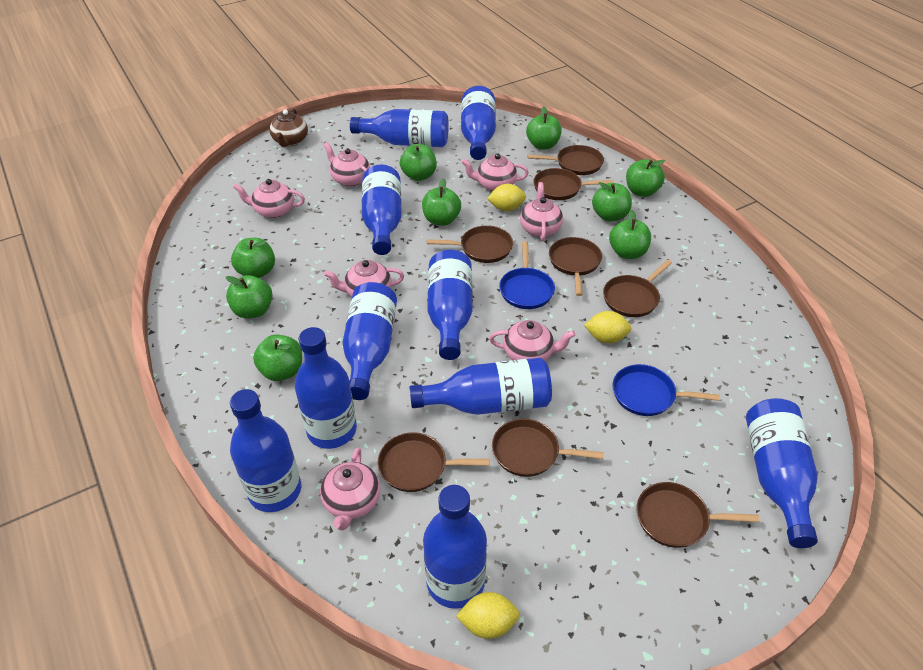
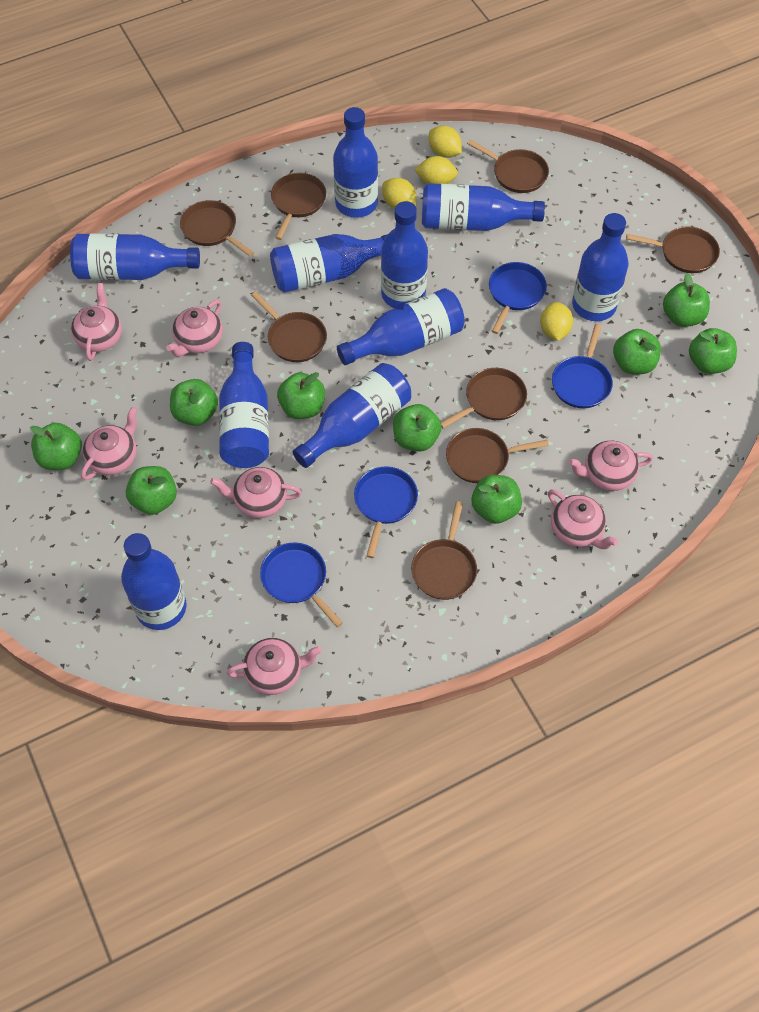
blue pan: 2 -> 4
brown teapot: 1 -> 0
yellow lemon: 3 -> 4

